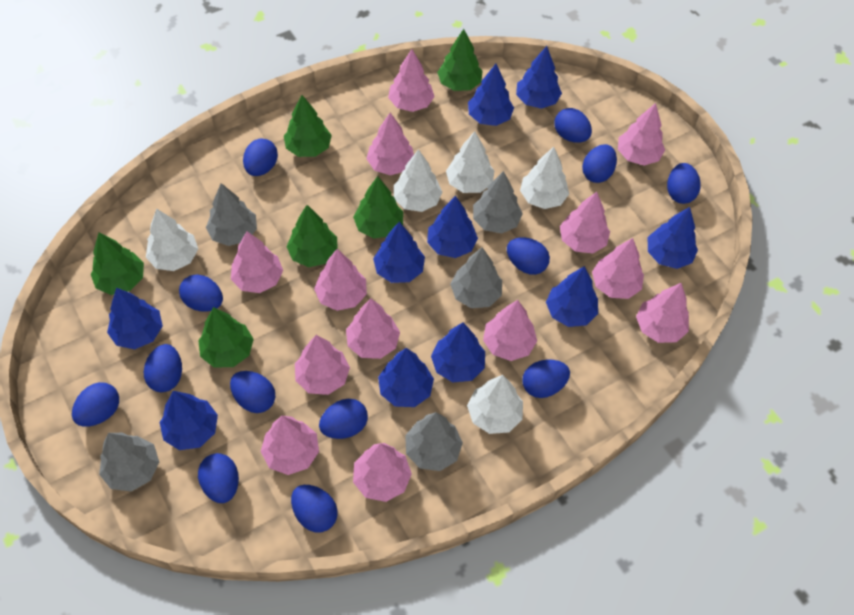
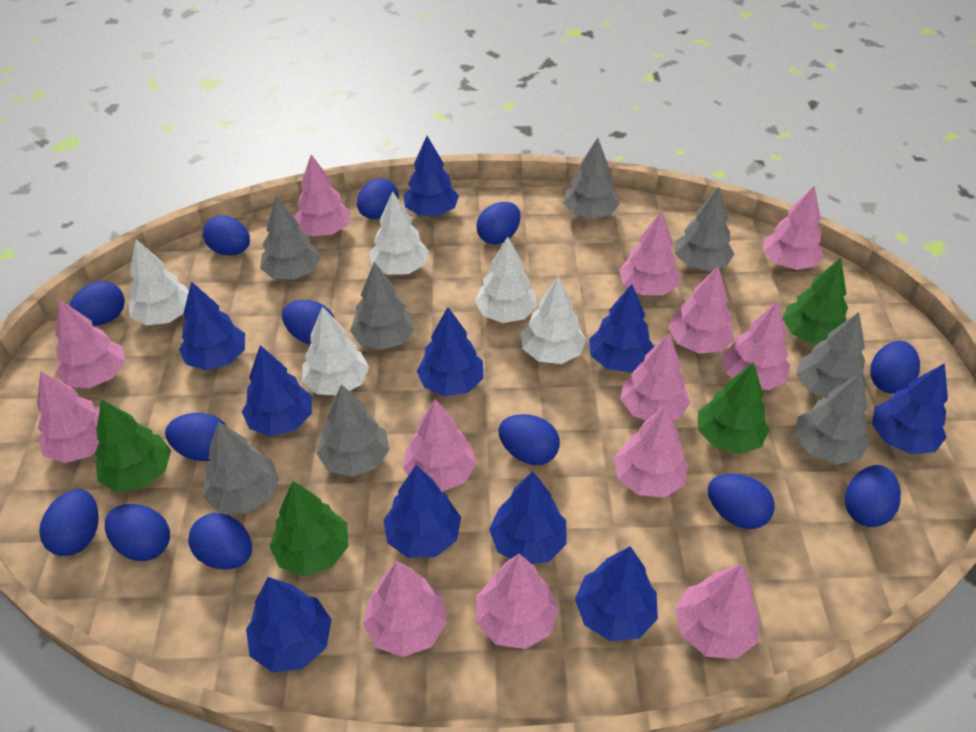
green tree: 6 -> 4
grey tree: 5 -> 8

